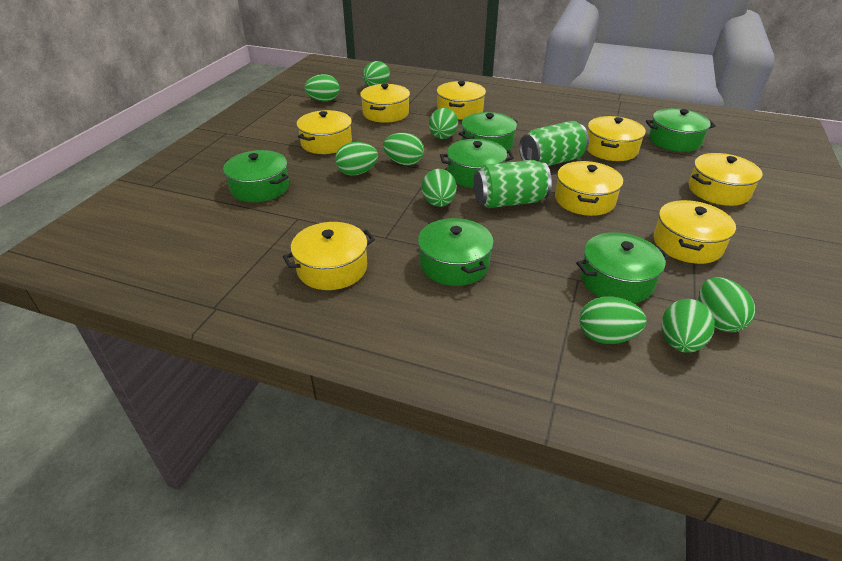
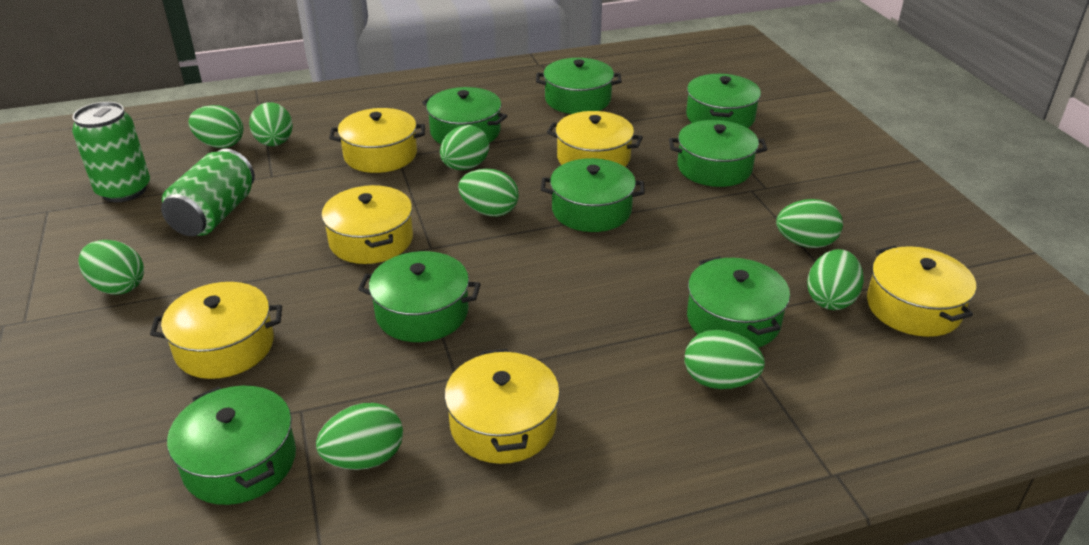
green pot: 6 -> 8
yellow pot: 8 -> 6

